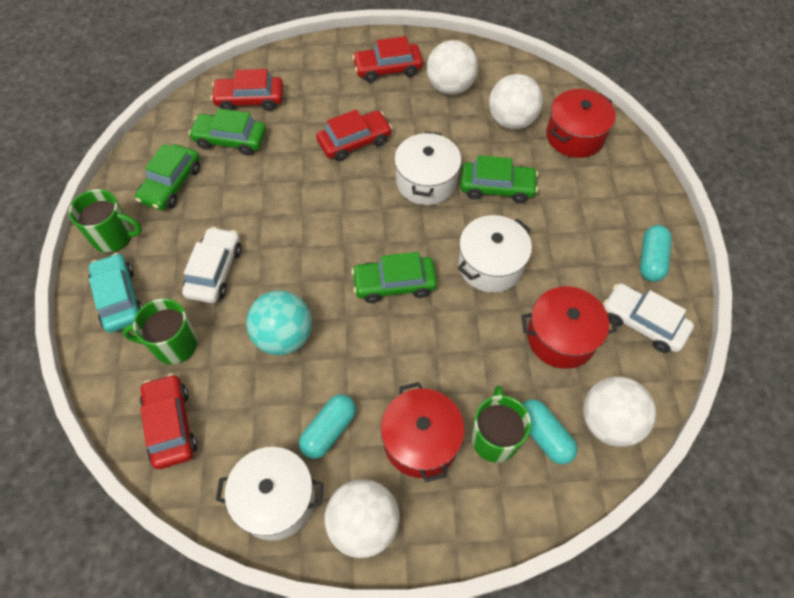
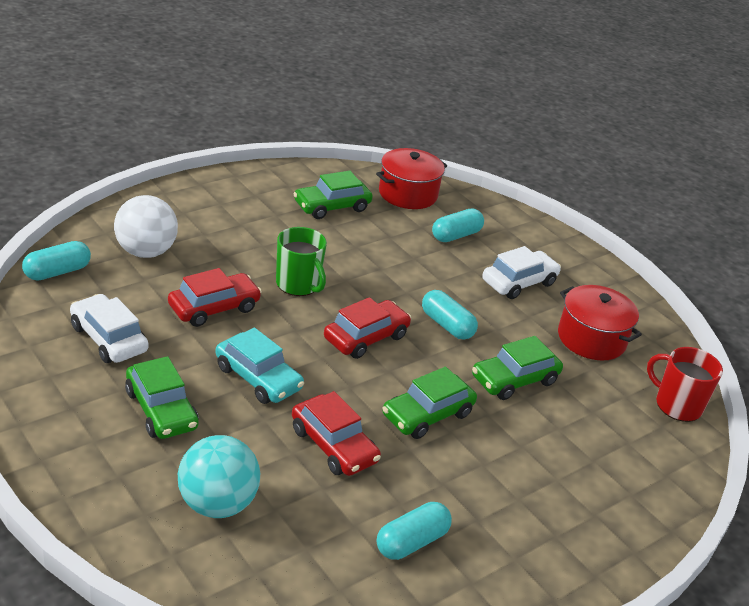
green mug: 3 -> 1
red car: 4 -> 3
red mug: 0 -> 1
red pot: 3 -> 2
turquoise capsule: 3 -> 4
white ball: 4 -> 1
white pot: 3 -> 0

